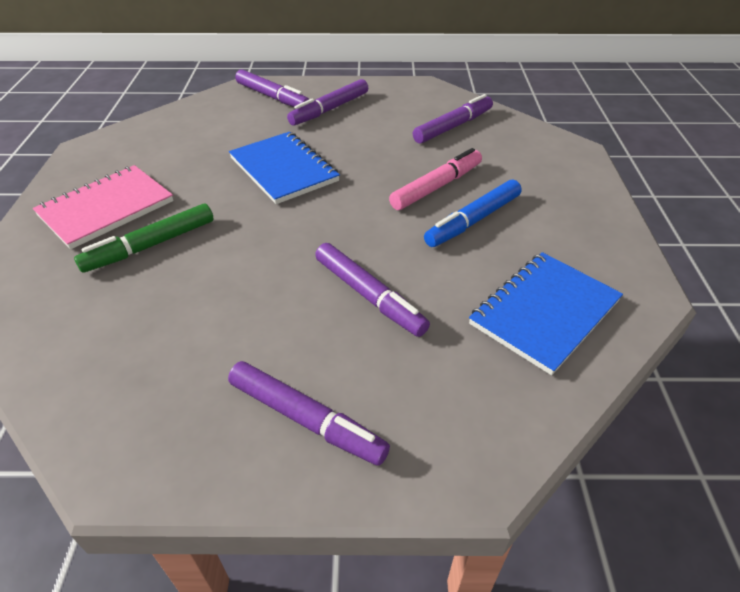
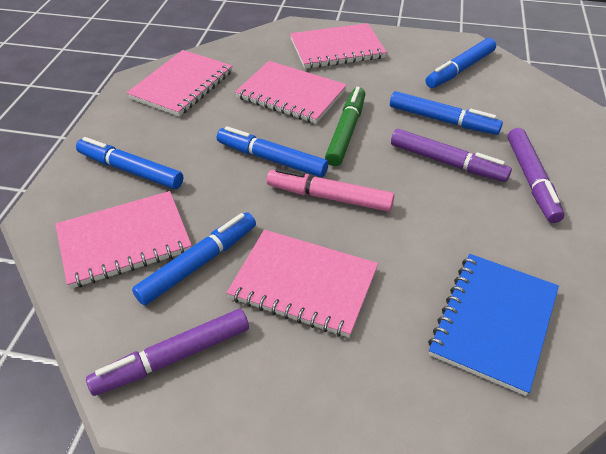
blue marker: 1 -> 5
blue notebook: 2 -> 1
pink notebook: 1 -> 5
purple marker: 5 -> 3

